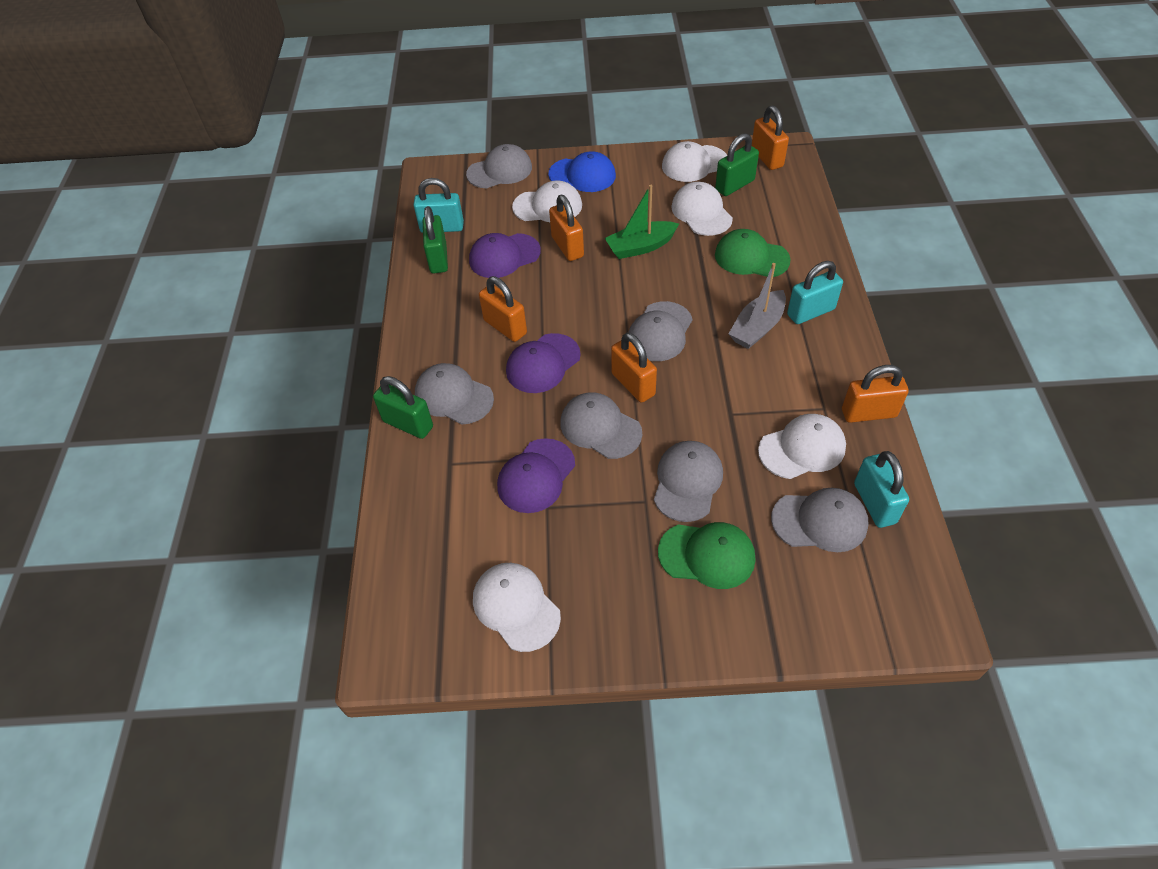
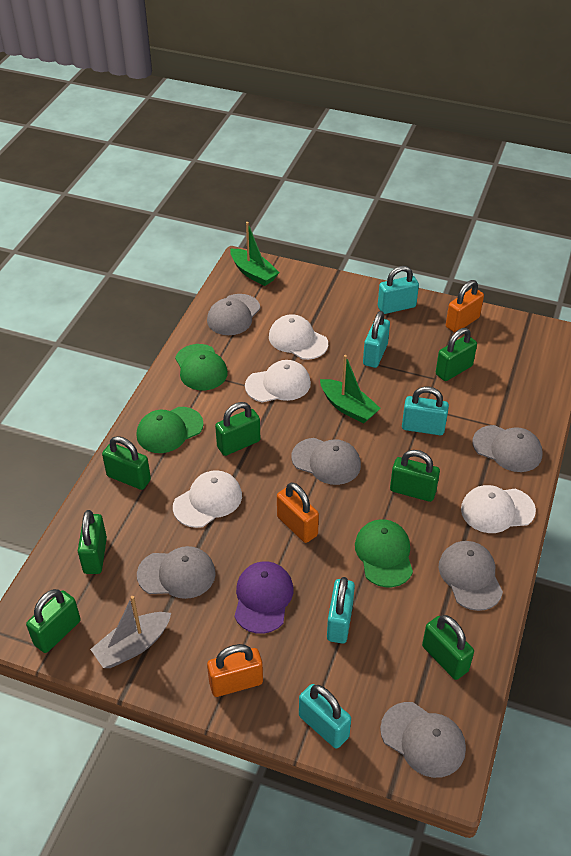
blue cap: 1 -> 0
green boat: 1 -> 2
green cap: 2 -> 3
green padlock: 3 -> 7
orange padlock: 5 -> 3
purple cap: 3 -> 1
turquoise padlock: 3 -> 5
white cap: 5 -> 4

